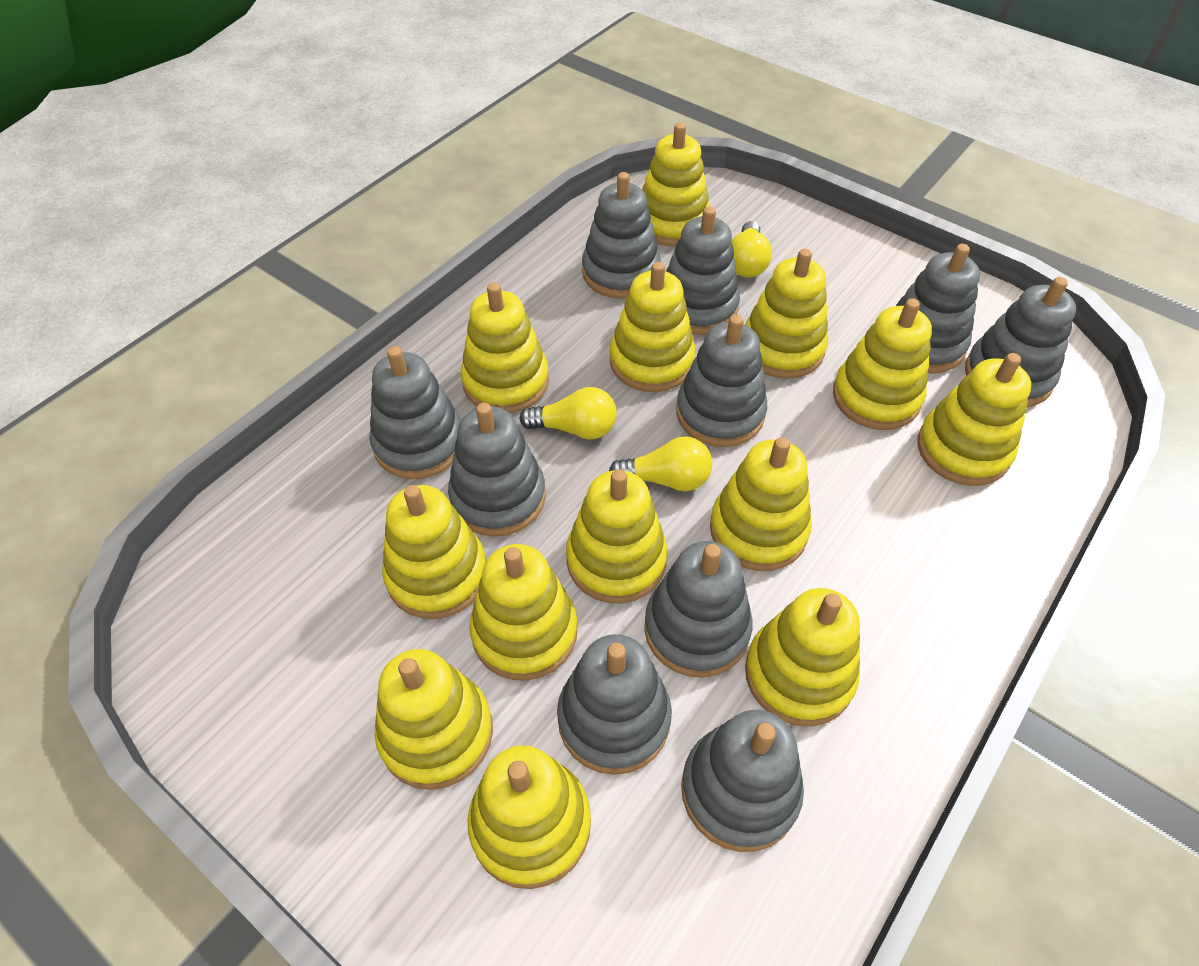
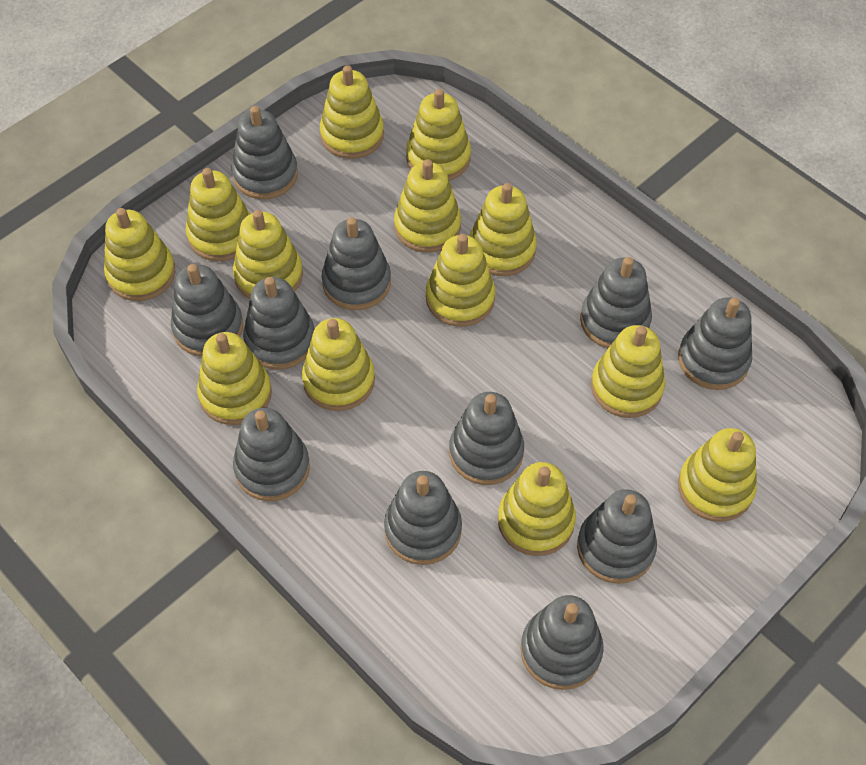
grey stacking toy: 10 -> 11
yellow light bulb: 3 -> 0

